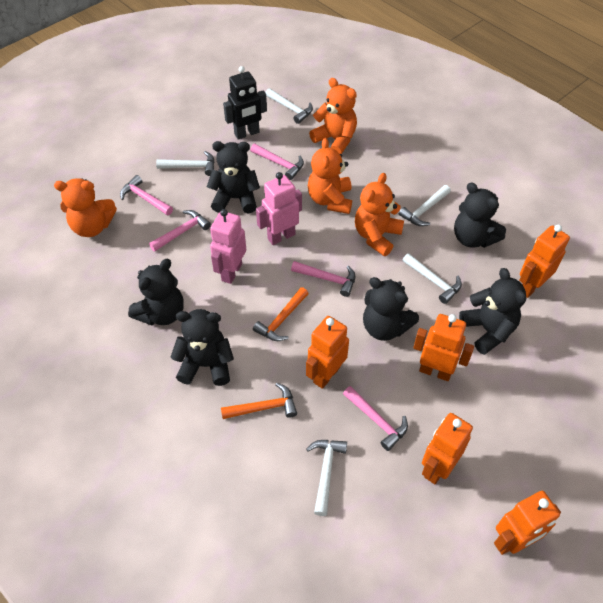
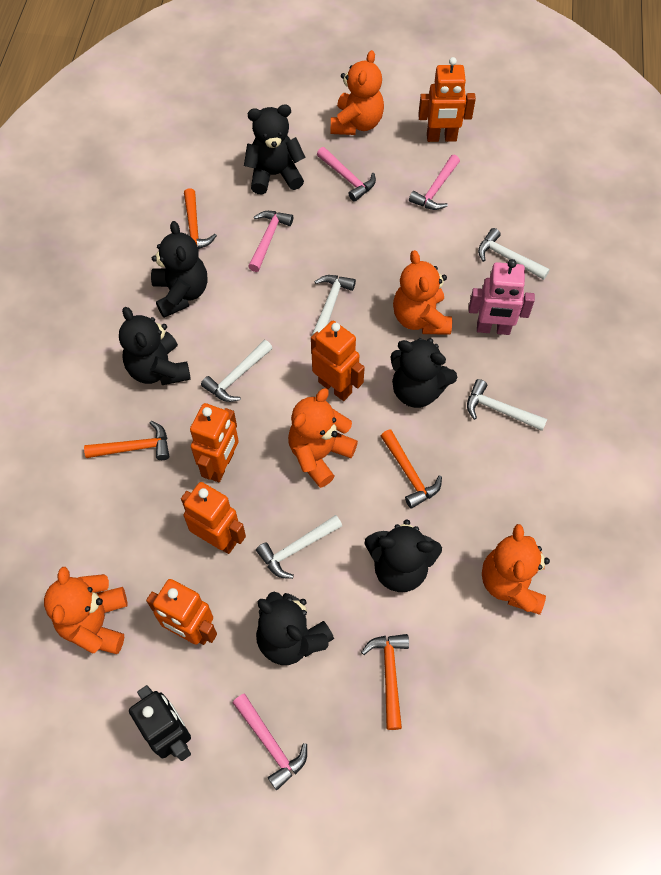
orange hammer: 2 -> 4
orange teddy bear: 4 -> 5
pink hammer: 5 -> 4
pink robot: 2 -> 1

